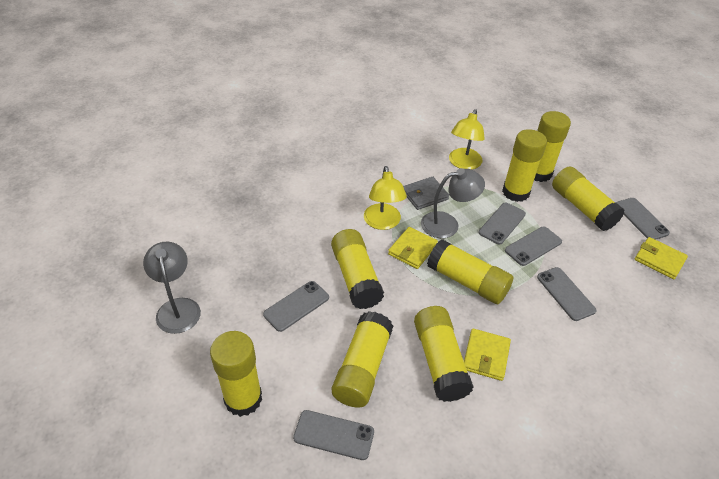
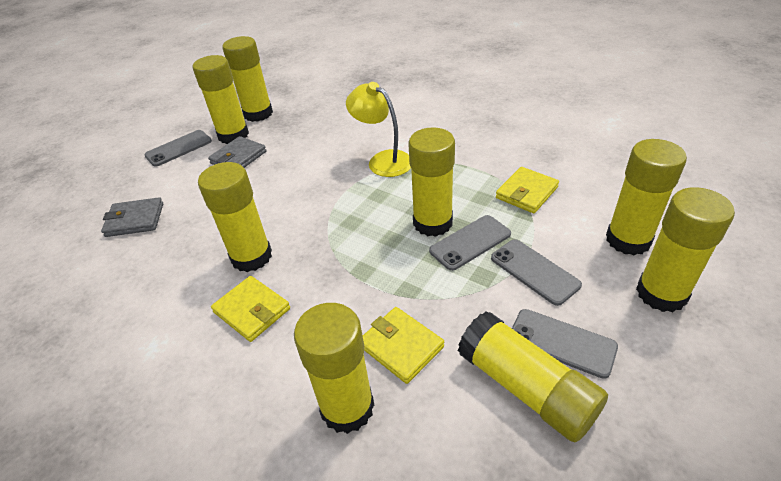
grey lamp: 2 -> 0
grey phone: 6 -> 4
grey wallet: 1 -> 2
yellow lamp: 2 -> 1

